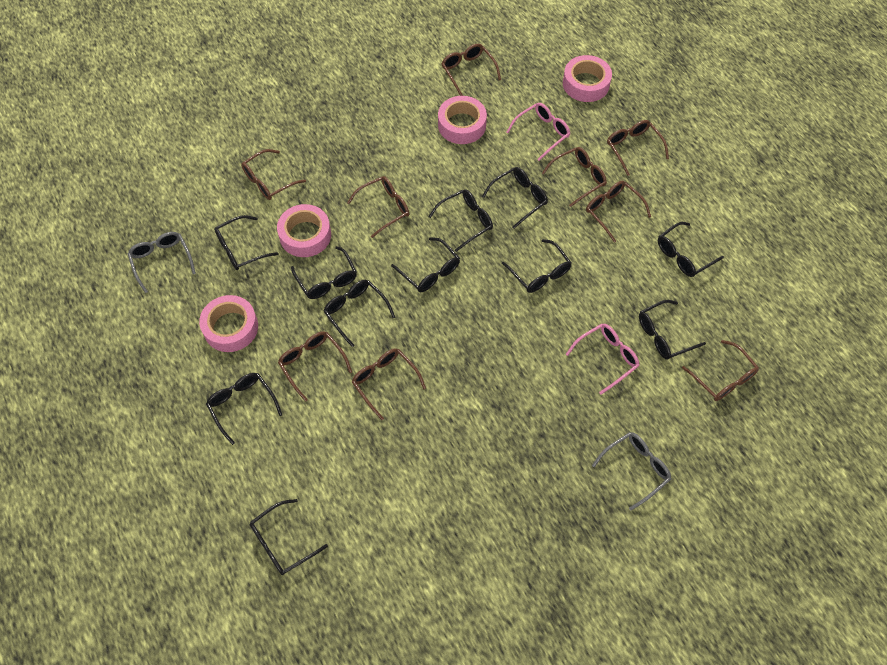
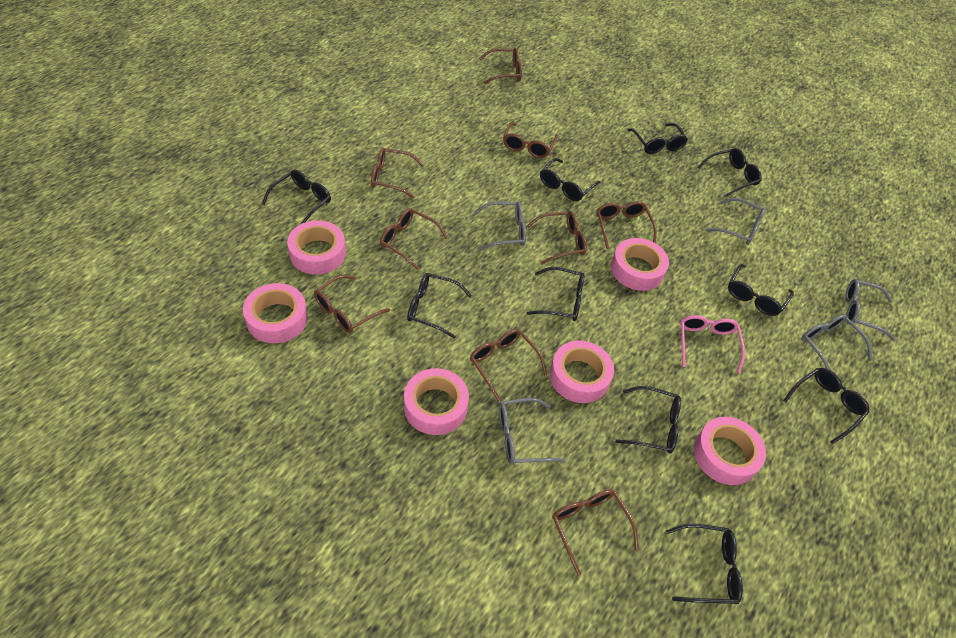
black glasses: 11 -> 10
grey glasses: 2 -> 5
pink glasses: 2 -> 1
pink tape: 4 -> 6

